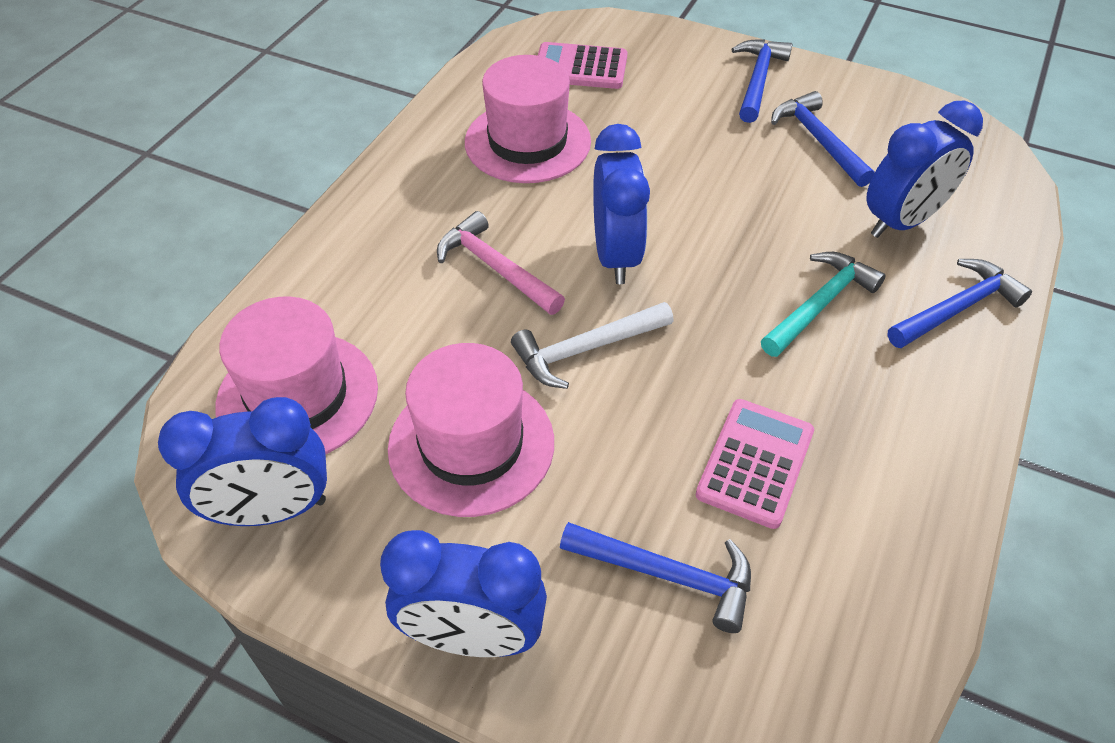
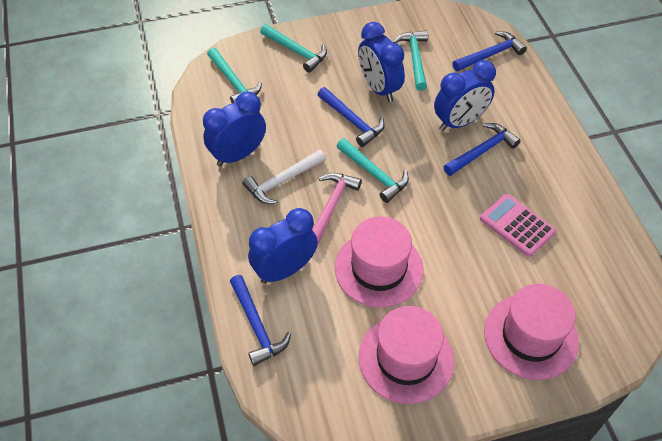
pink calculator: 2 -> 1
turquoise hammer: 1 -> 4

